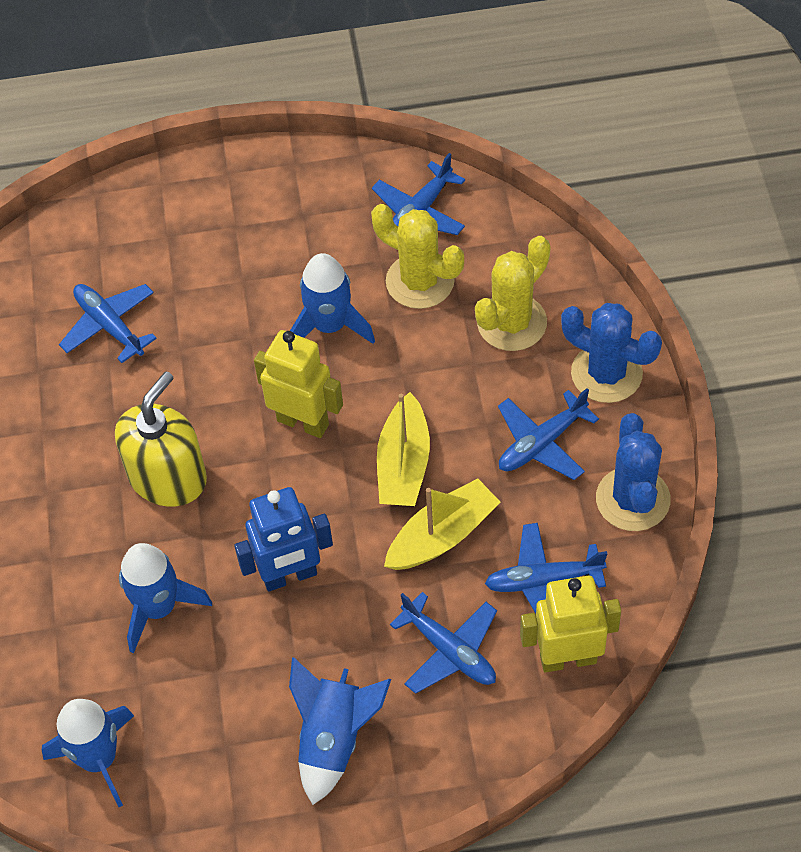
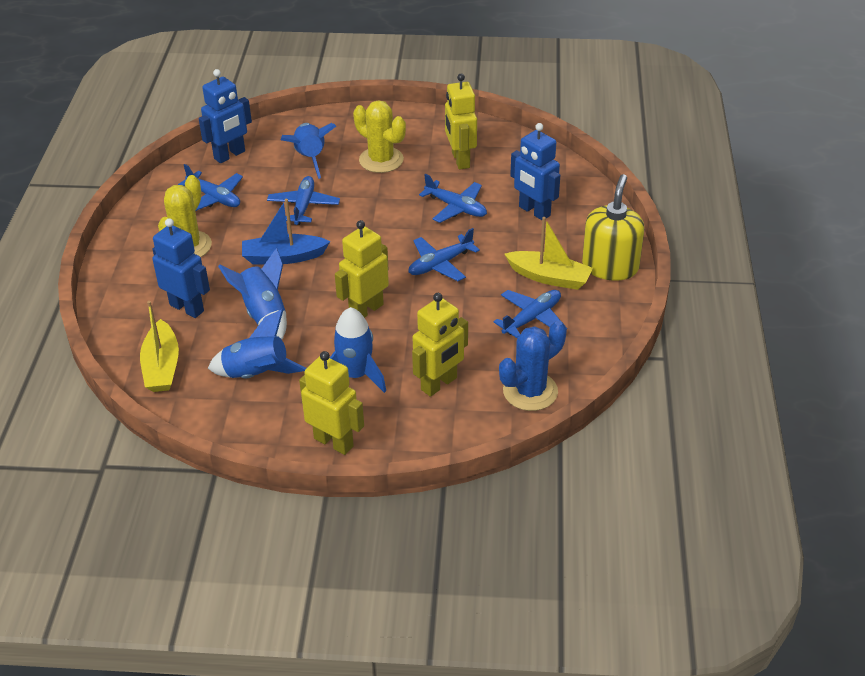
blue boat: 0 -> 1
blue cactus: 2 -> 1
blue robot: 1 -> 3
yellow robot: 2 -> 4

